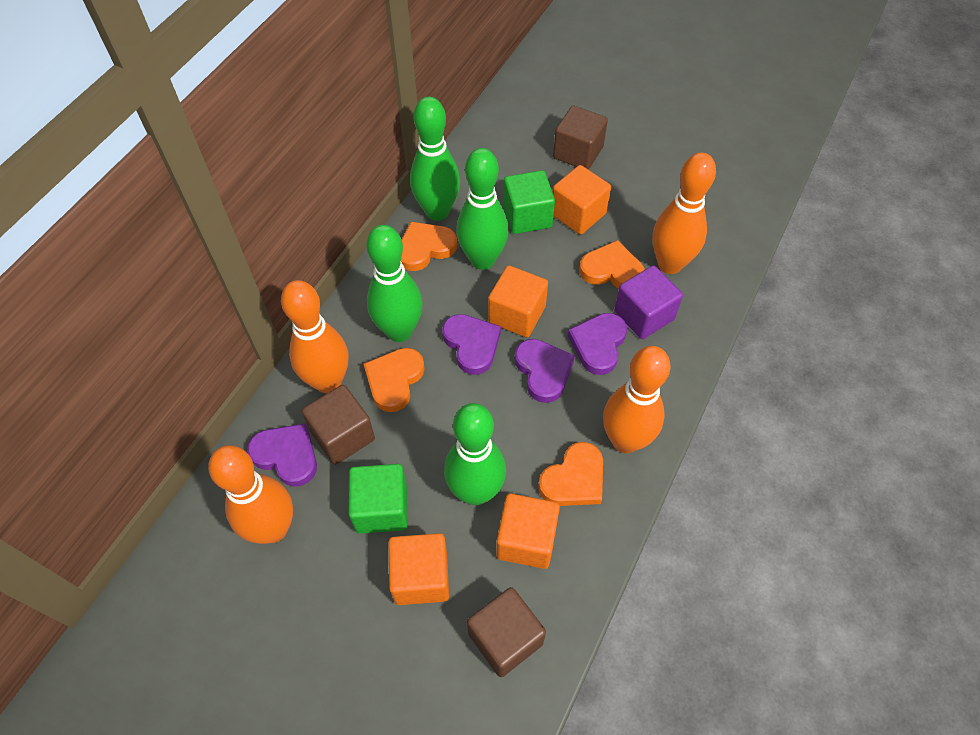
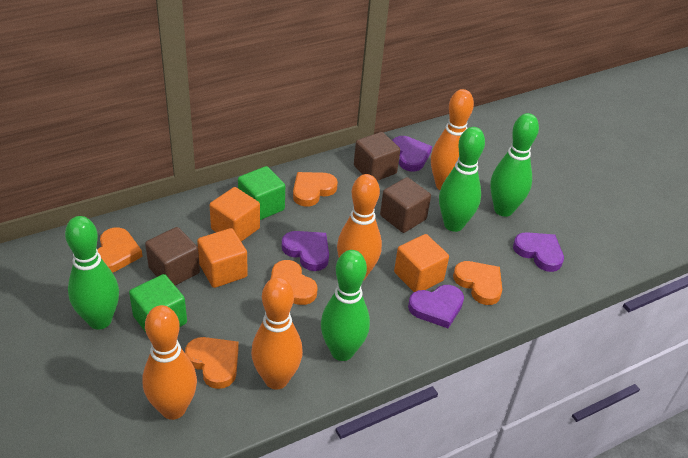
orange cube: 4 -> 3
orange heart: 4 -> 5
purple cube: 1 -> 0

